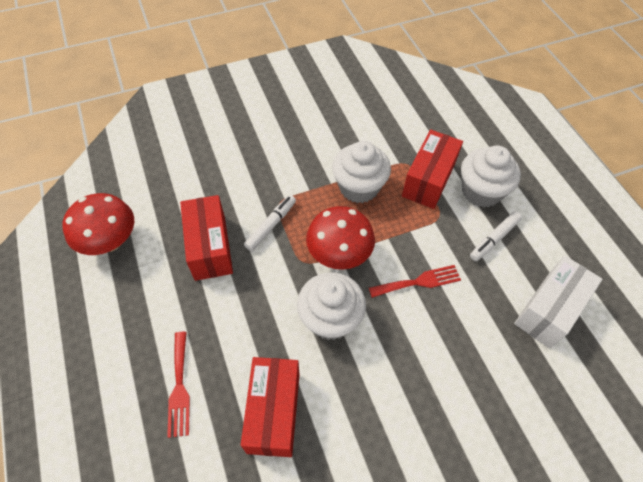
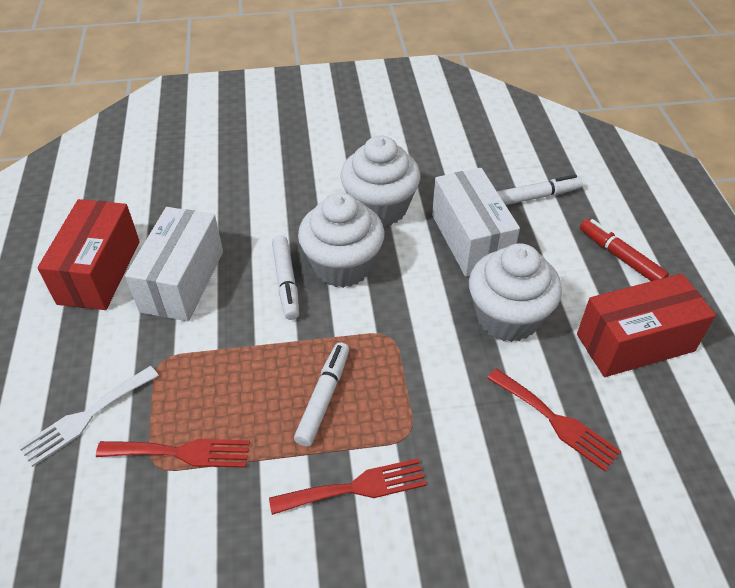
red box: 3 -> 2
red fork: 2 -> 3
red marker: 0 -> 1
red mushroom: 2 -> 0
white box: 1 -> 2
white fork: 0 -> 1
white marker: 2 -> 3

